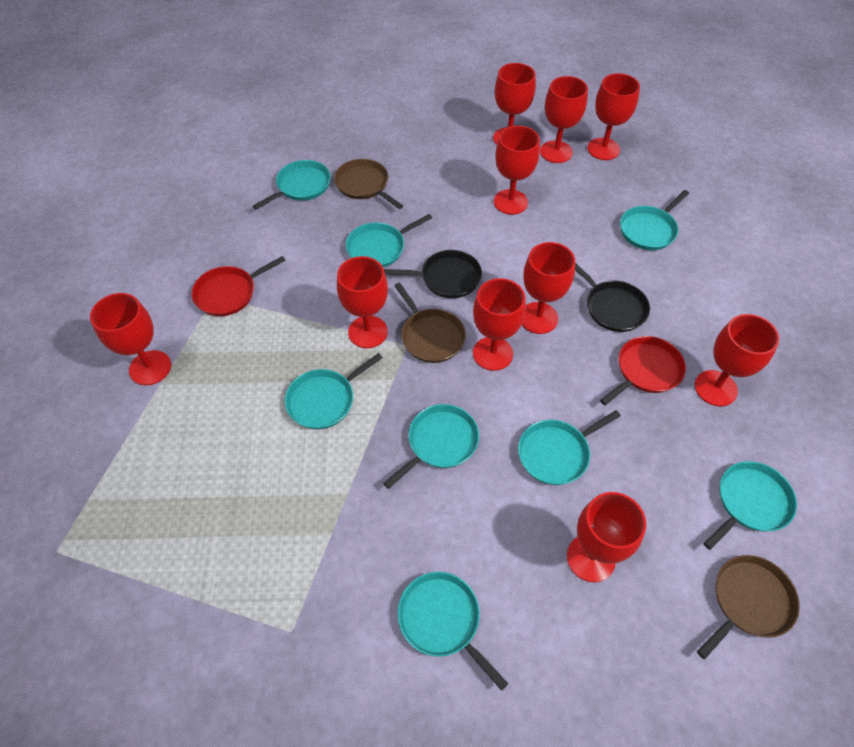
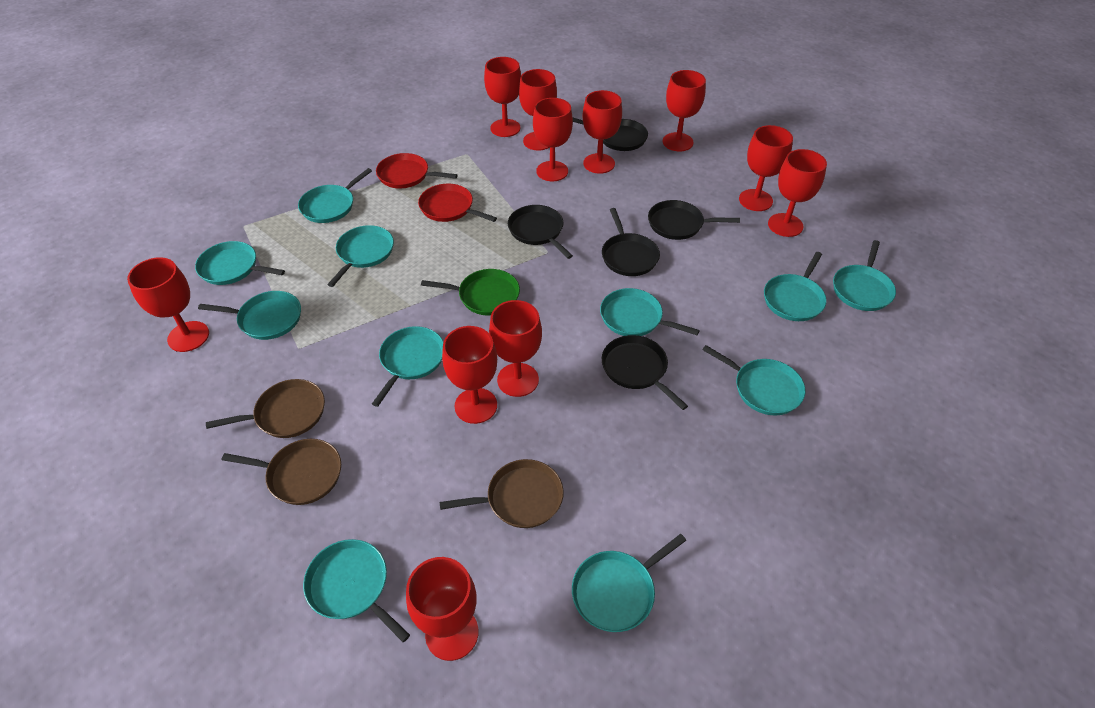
black pan: 2 -> 5
green pan: 0 -> 1
red goblet: 10 -> 11
turquoise pan: 8 -> 11

